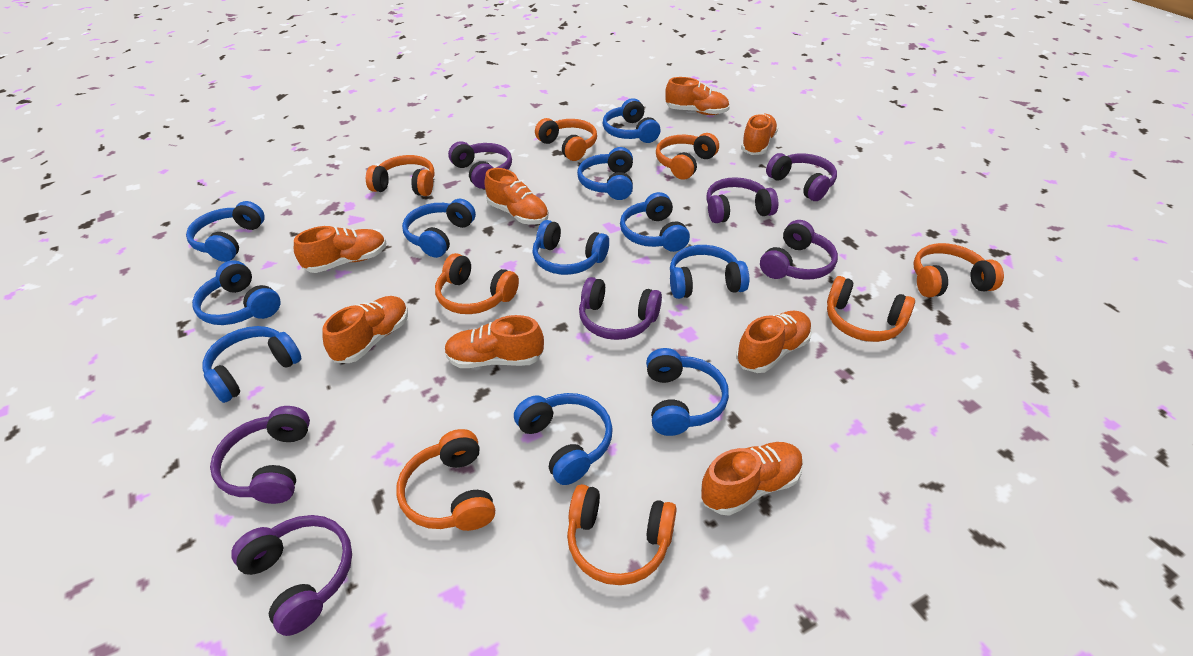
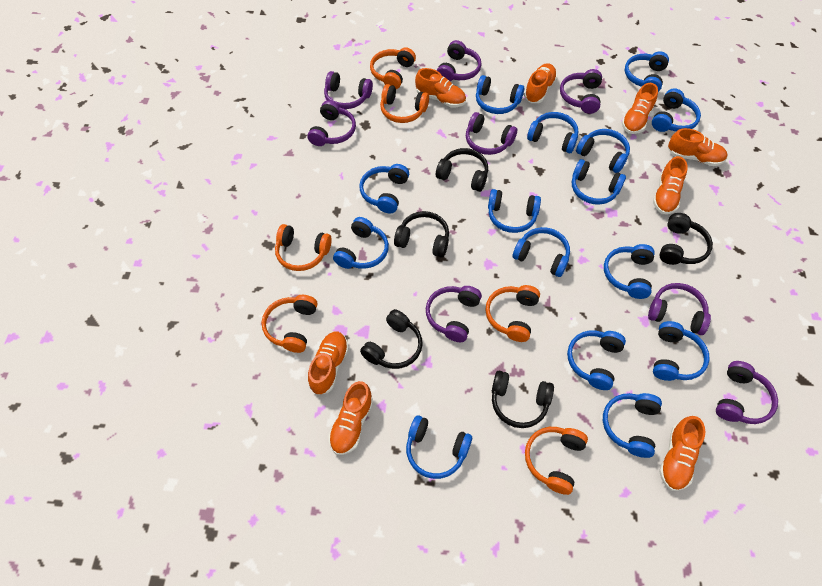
black headphones: 0 -> 5
blue headphones: 11 -> 15
orange headphones: 8 -> 6
purple headphones: 7 -> 8

